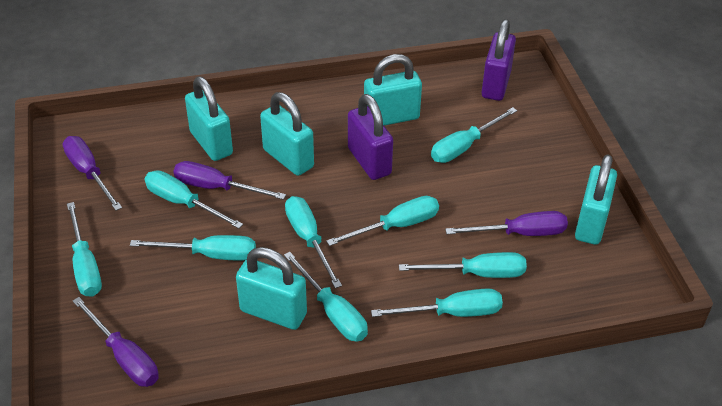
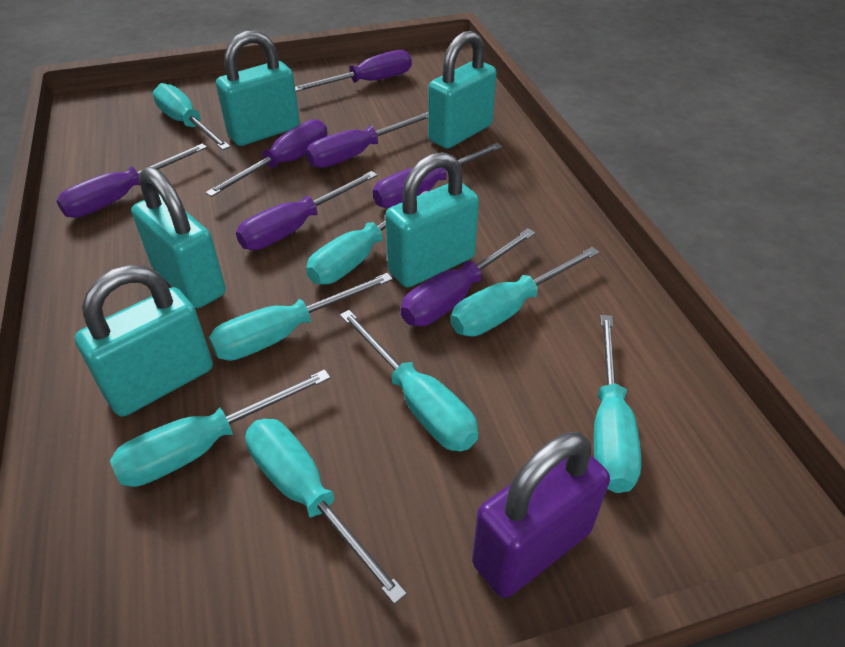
purple padlock: 2 -> 1
purple screwdriver: 4 -> 7
turquoise screwdriver: 9 -> 8

